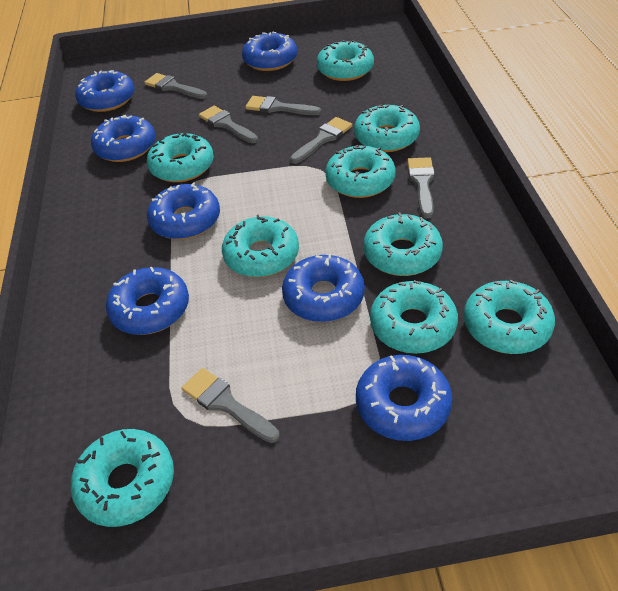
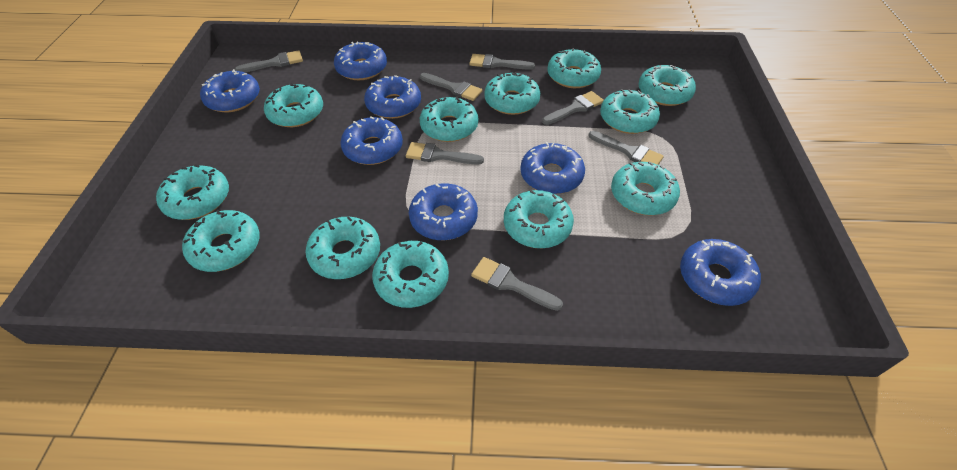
grey brush: 6 -> 7
turquoise donut: 9 -> 12

